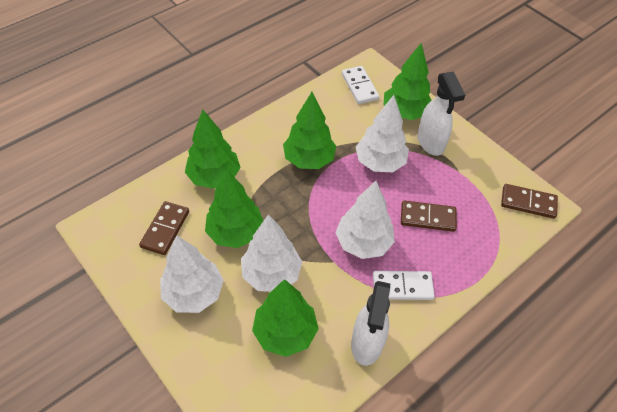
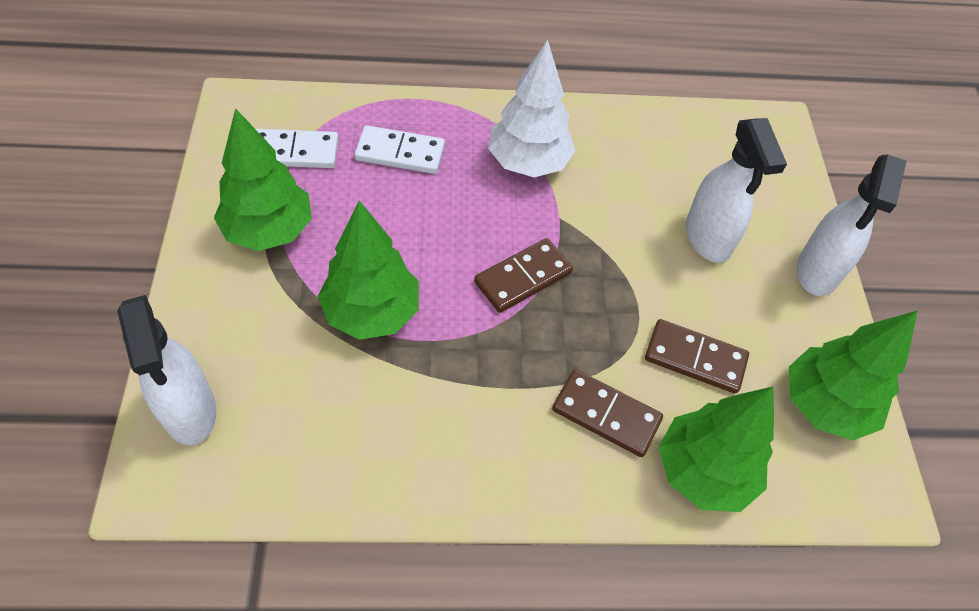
green tree: 5 -> 4
white spray bottle: 2 -> 3
white tree: 4 -> 1

